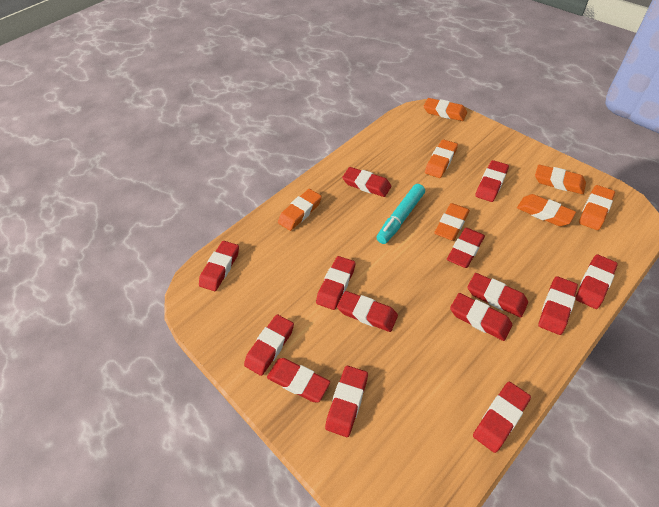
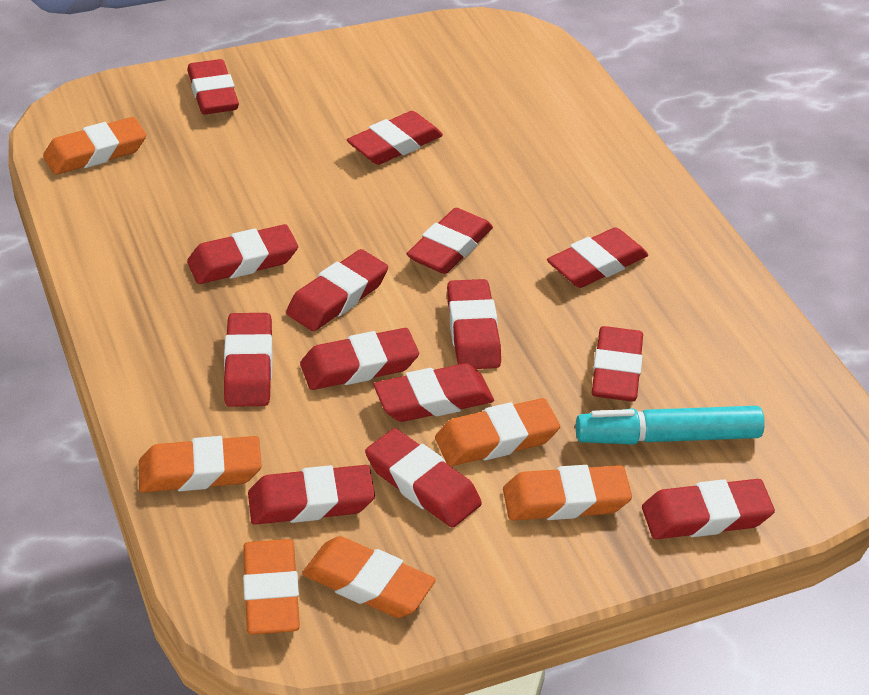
orange eraser: 7 -> 6

